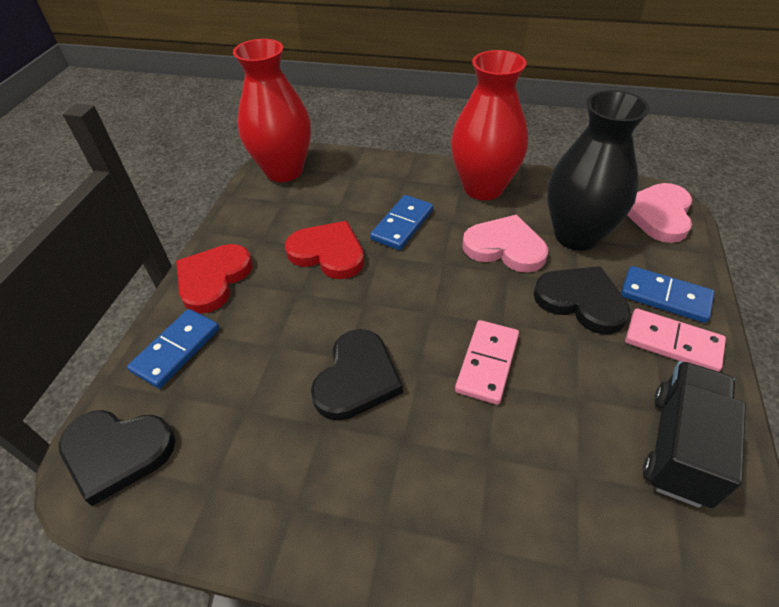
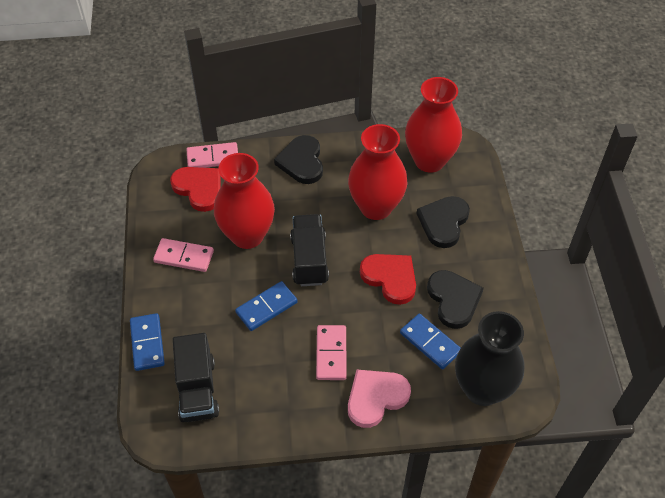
black truck: 1 -> 2
pink domino: 2 -> 3
pink heart: 2 -> 1
red vase: 2 -> 3

